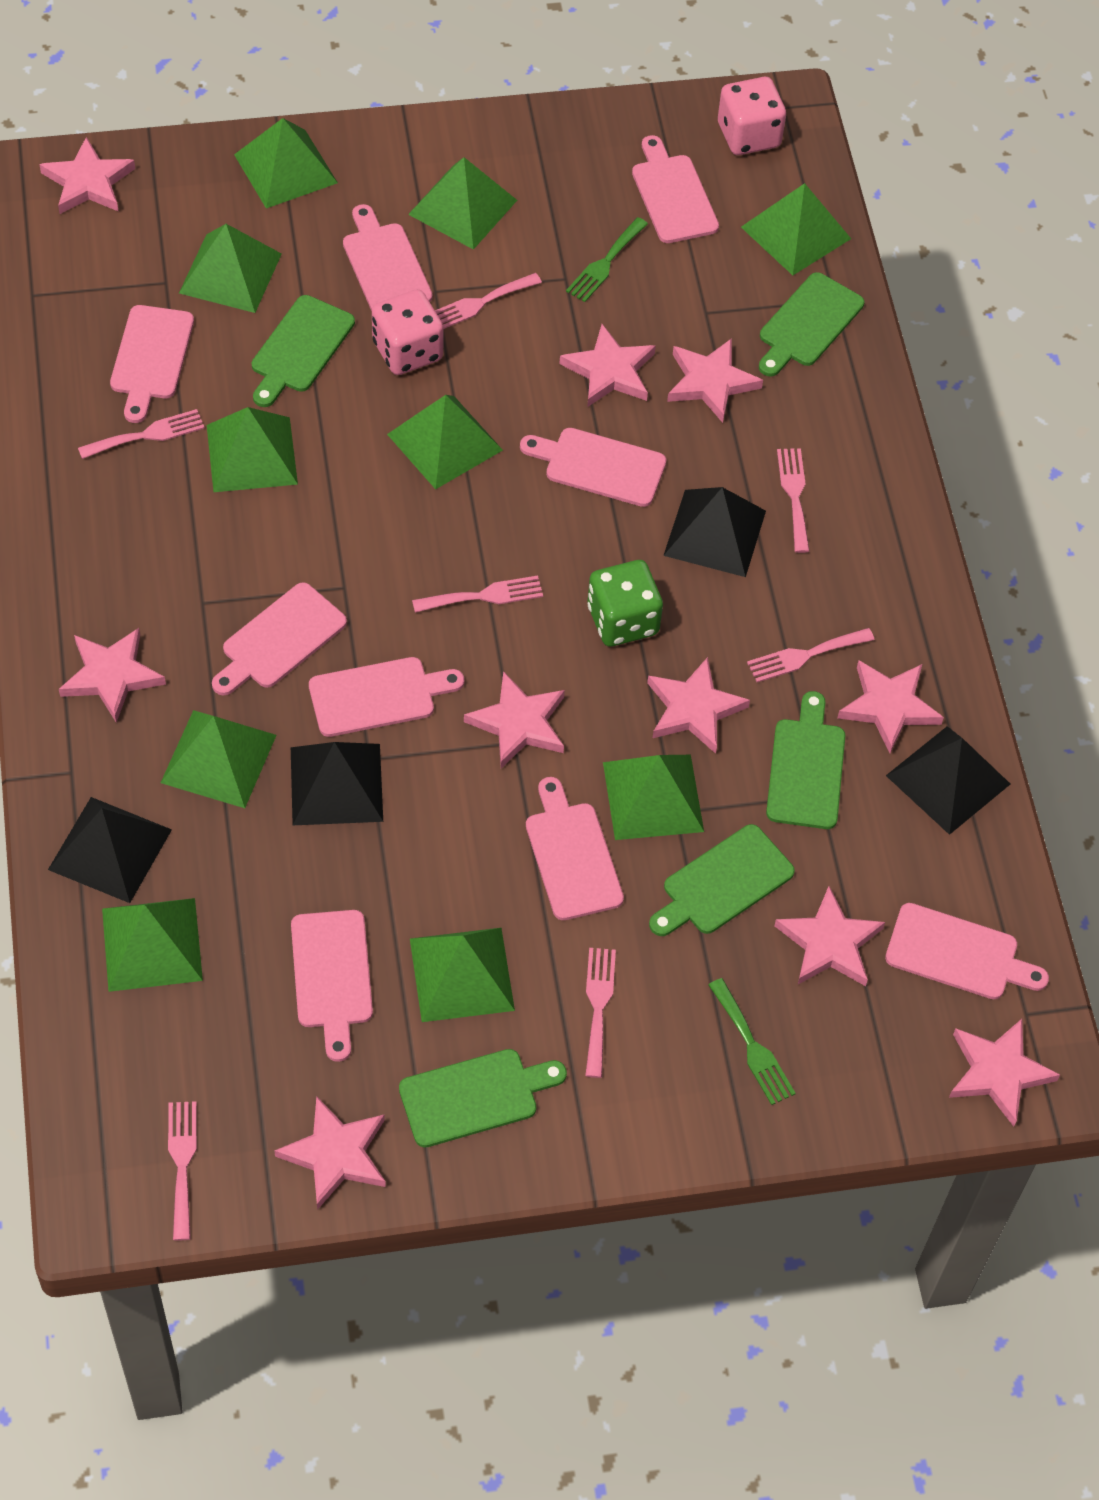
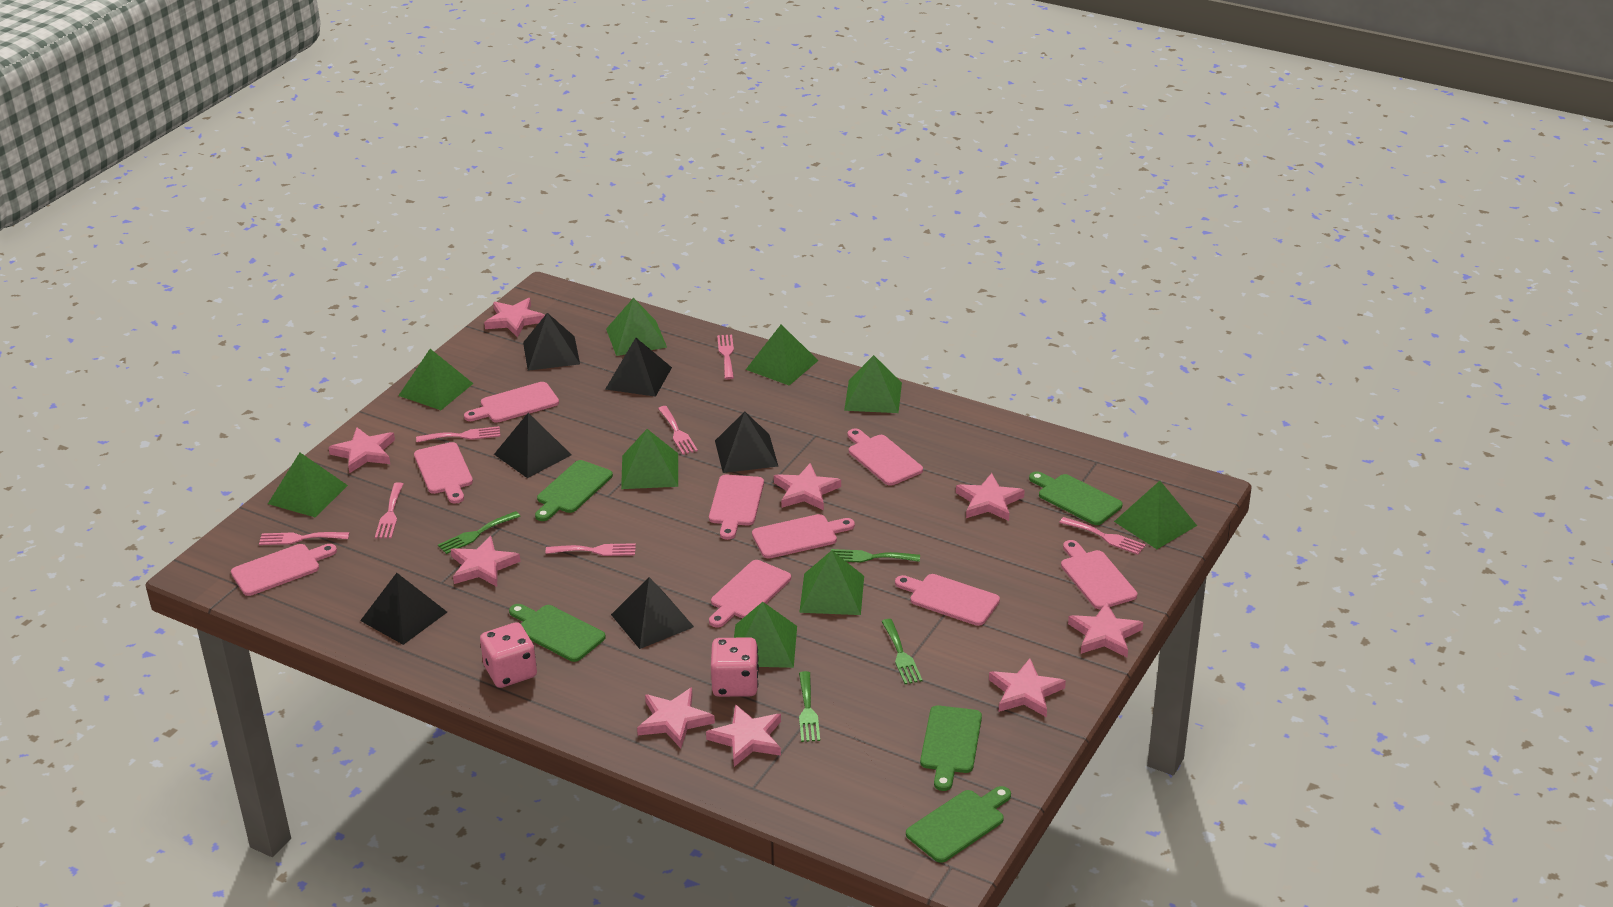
black pyramid: 4 -> 6
green dice: 1 -> 0
green fork: 2 -> 4
green pyramid: 10 -> 9
pink star: 10 -> 9

